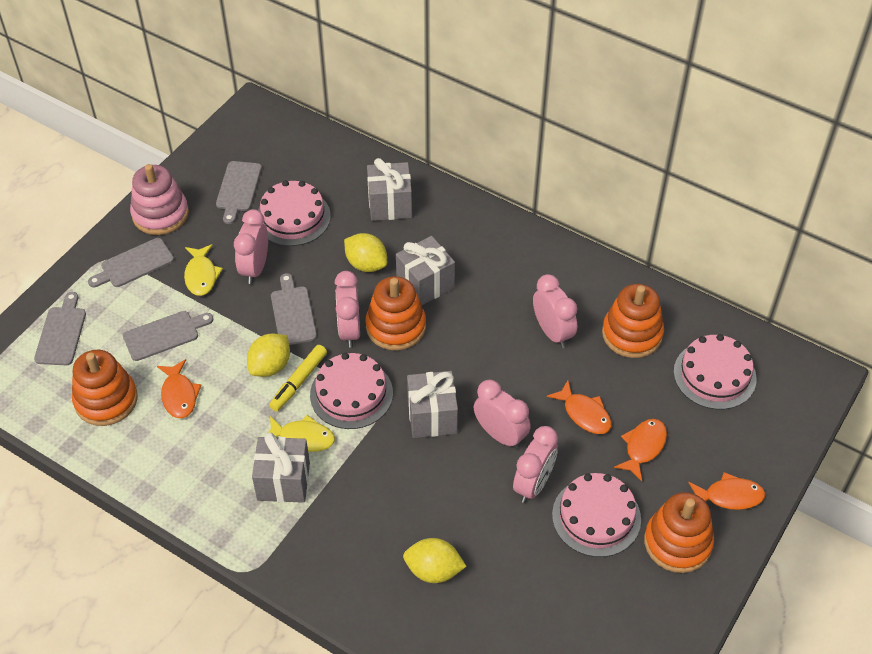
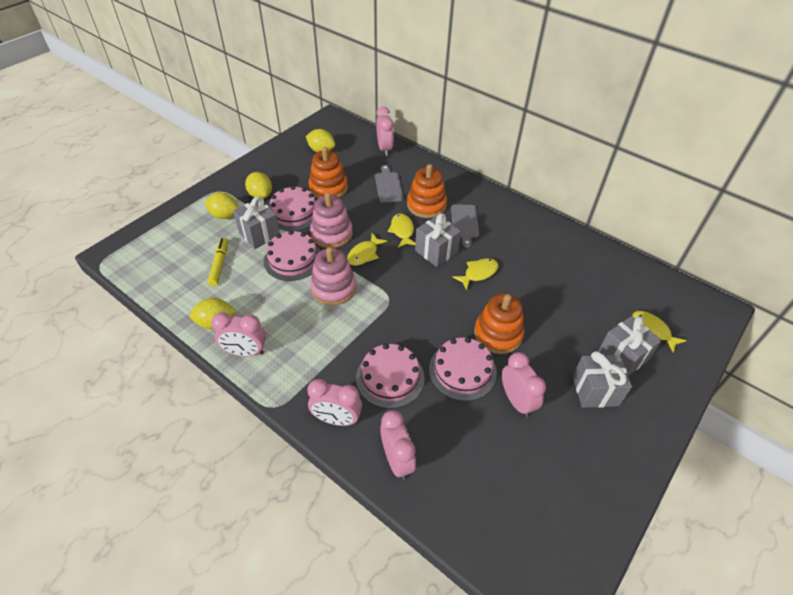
grey cutting board: 5 -> 2
orange fish: 4 -> 0
orange stacking toy: 4 -> 3
pink stacking toy: 1 -> 2
yellow fish: 2 -> 4
yellow lemon: 3 -> 4

